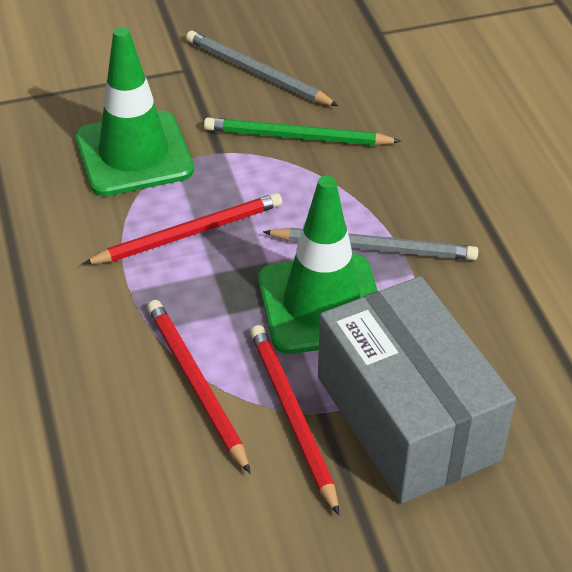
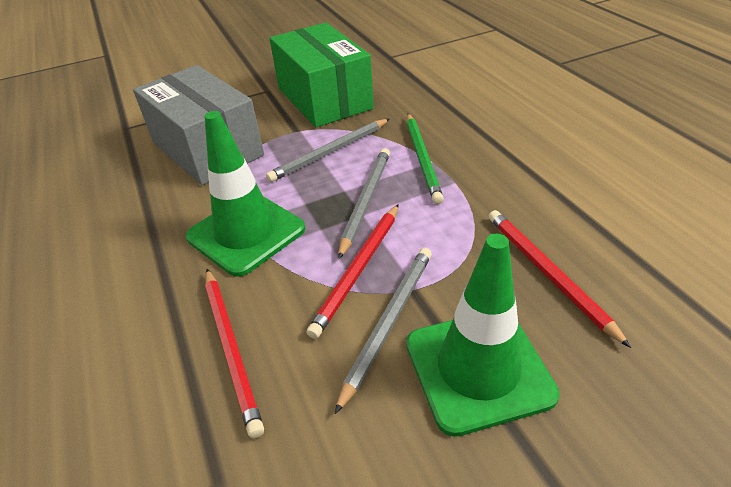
green box: 0 -> 1
grey pencil: 2 -> 3

